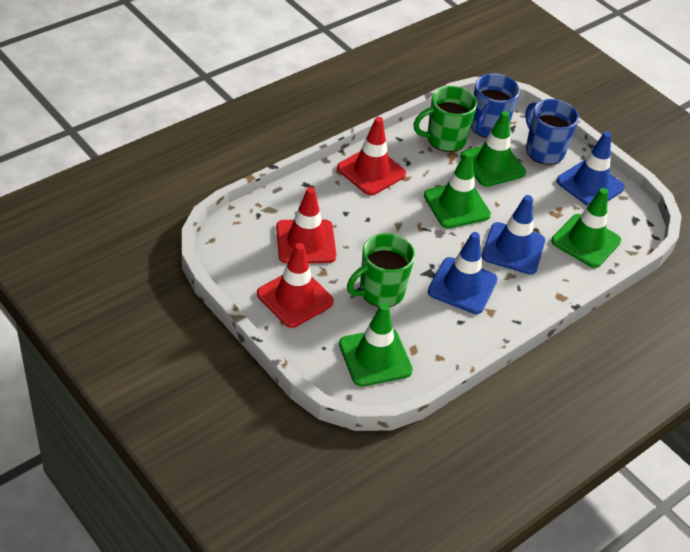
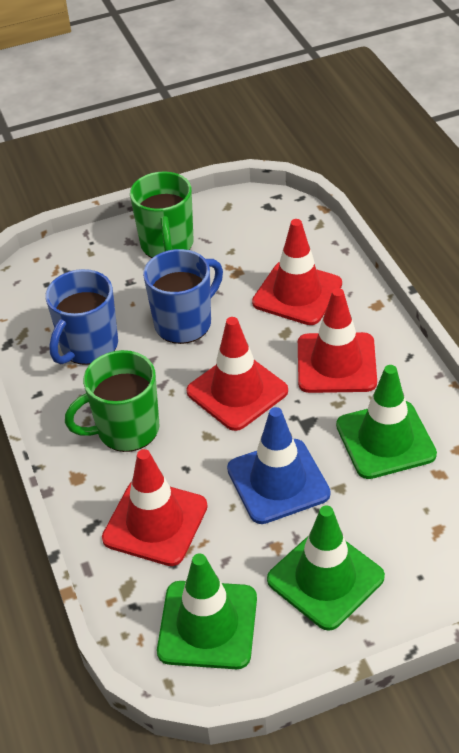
blue traffic cone: 3 -> 1
green traffic cone: 4 -> 3
red traffic cone: 3 -> 4

